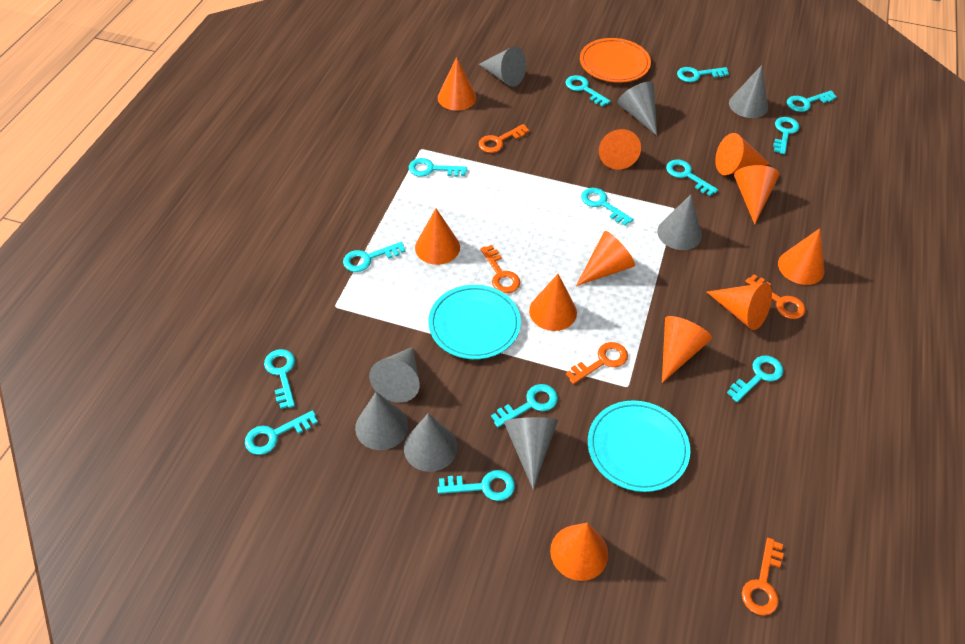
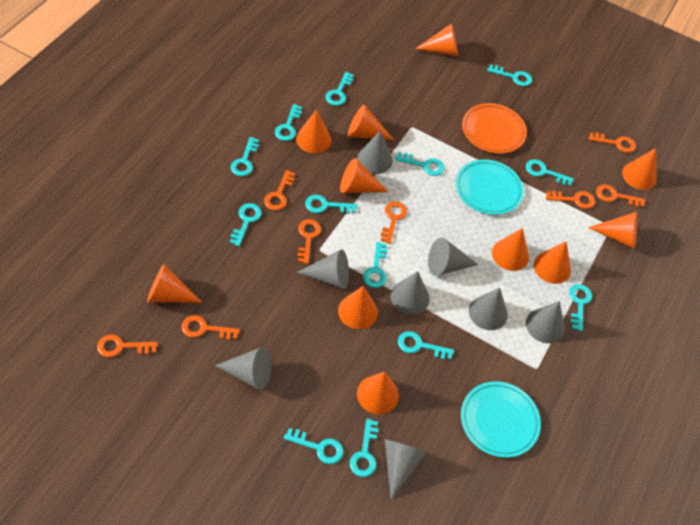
orange key: 5 -> 8

